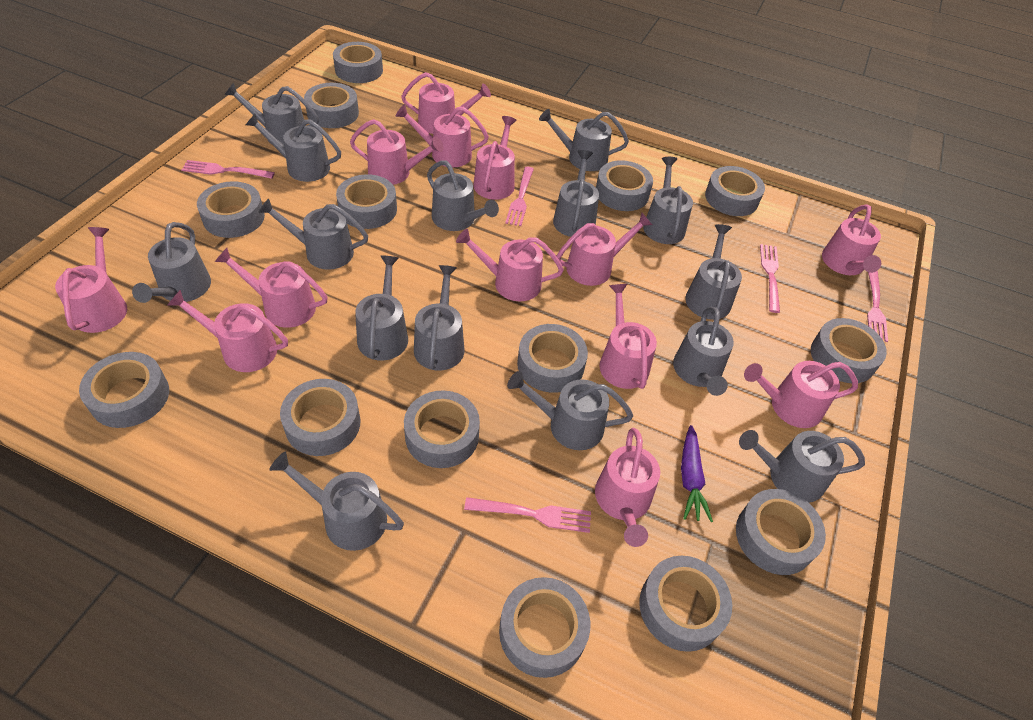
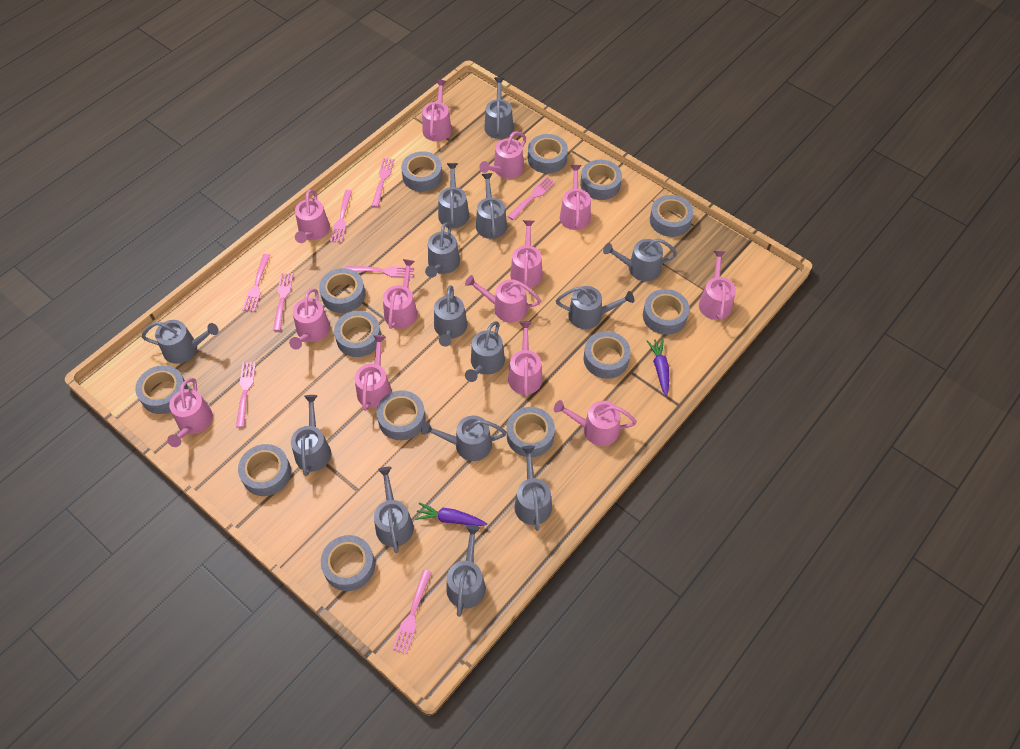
grey tape: 14 -> 13
grey watering can: 15 -> 14
pink fork: 5 -> 8
purple carrot: 1 -> 2

